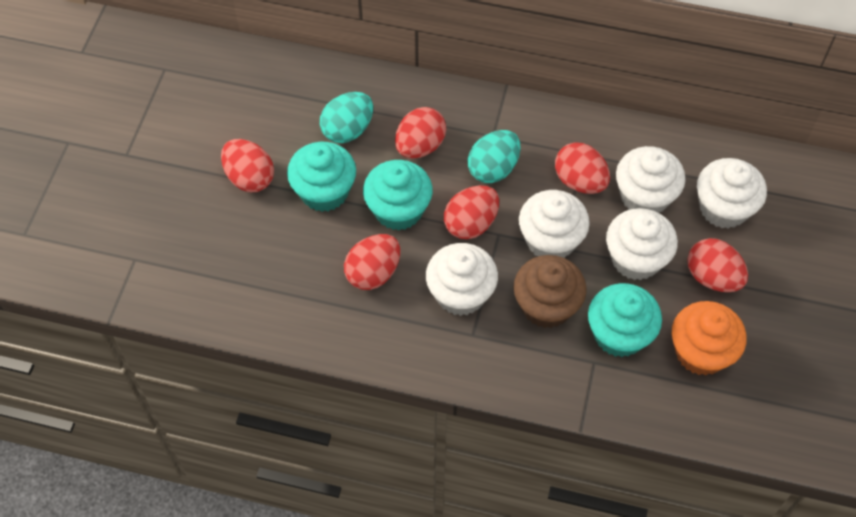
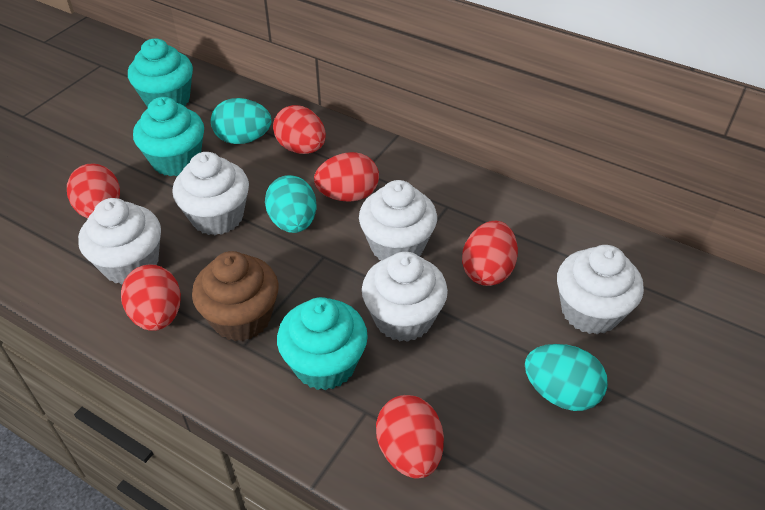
orange cupcake: 1 -> 0
turquoise egg: 2 -> 3

